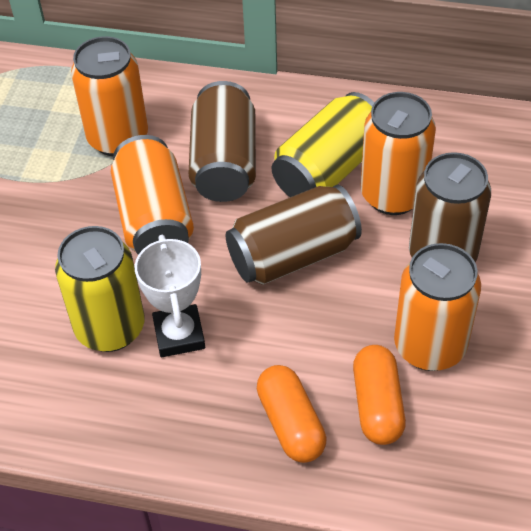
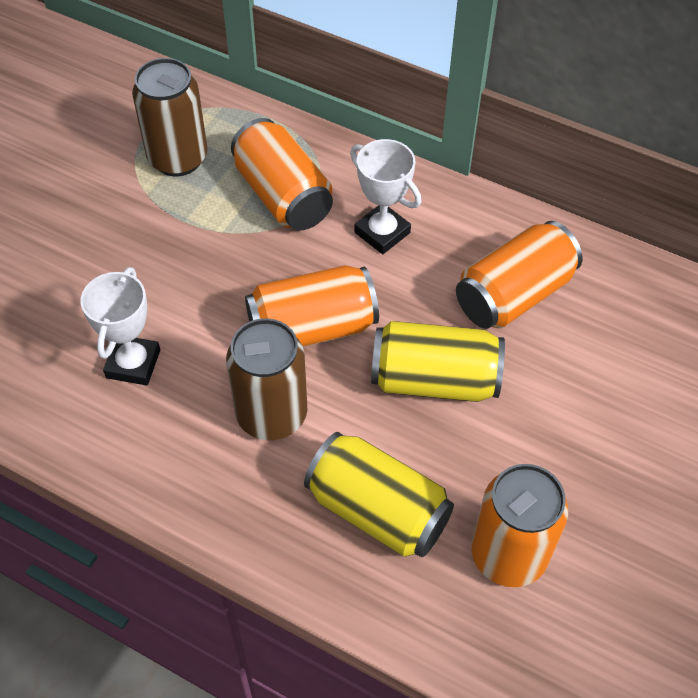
brown can: 3 -> 2
orange capsule: 2 -> 0
white trophy: 1 -> 2

